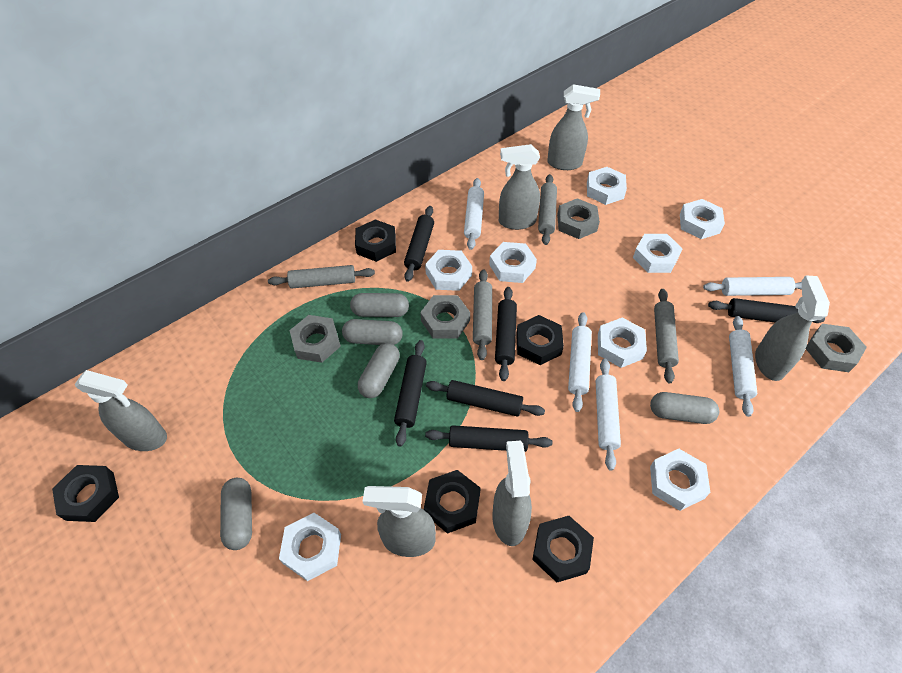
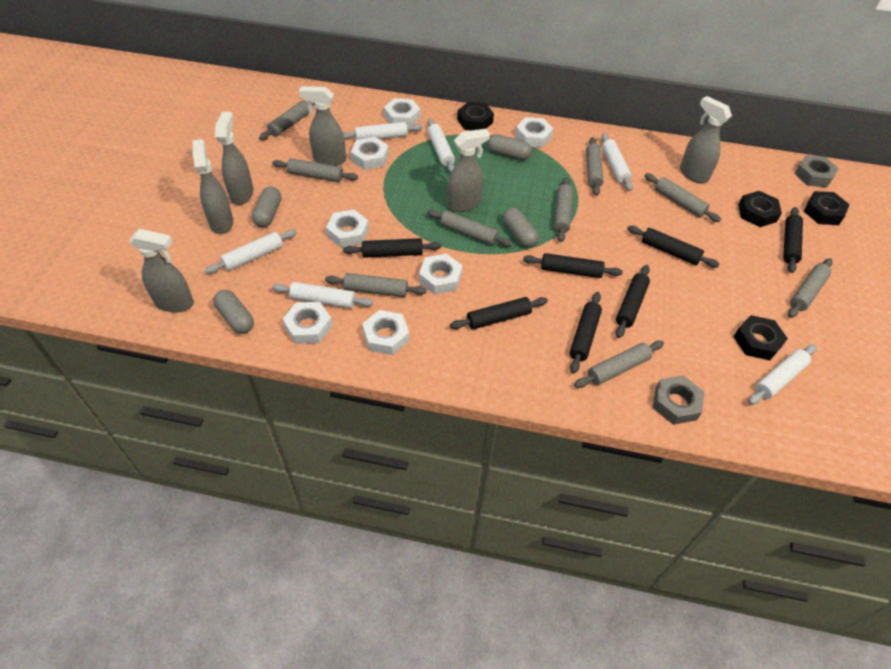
black nut: 5 -> 4
black rolling pin: 6 -> 7
grey capsule: 5 -> 4
grey nut: 4 -> 2
grey rolling pin: 4 -> 9
white nut: 8 -> 7
white rolling pin: 5 -> 6

